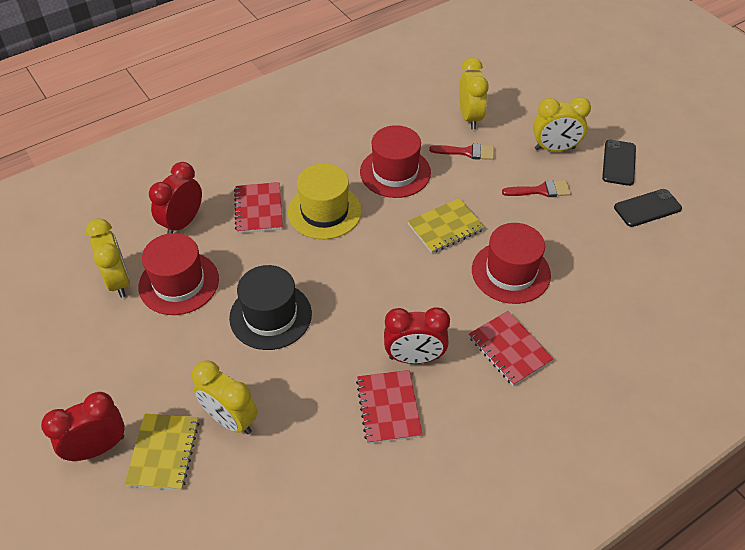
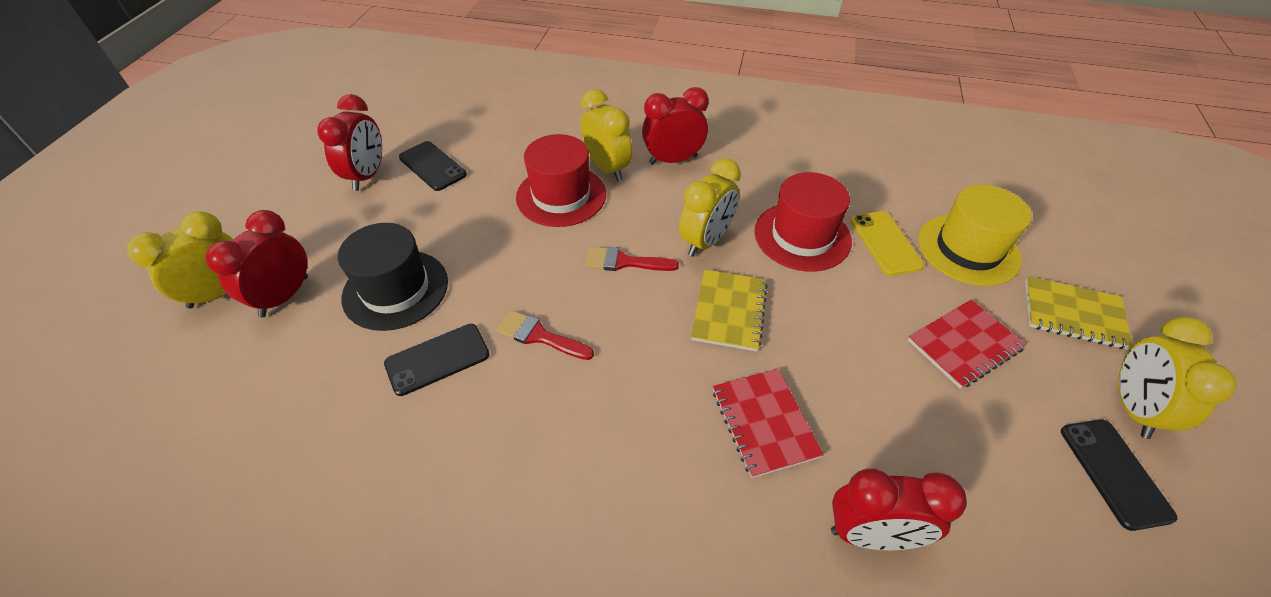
black phone: 2 -> 3
red clock: 3 -> 4
red hat: 3 -> 2
red notebook: 3 -> 2
yellow phone: 0 -> 1

